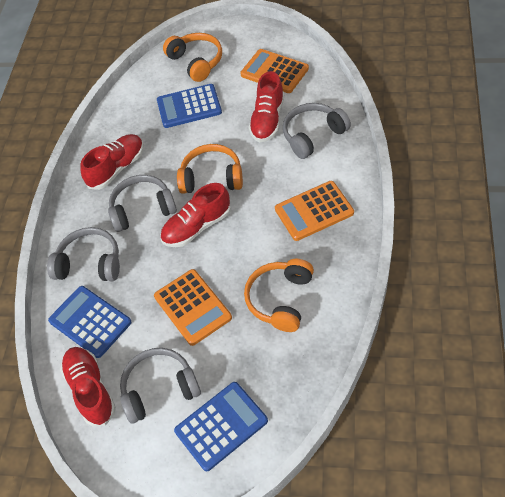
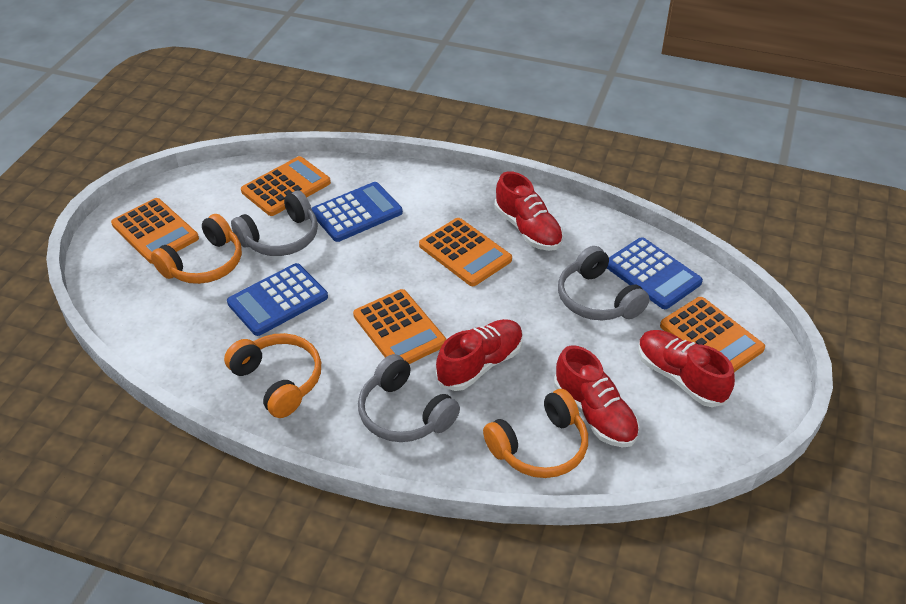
grey headphones: 4 -> 3
orange calculator: 3 -> 5

